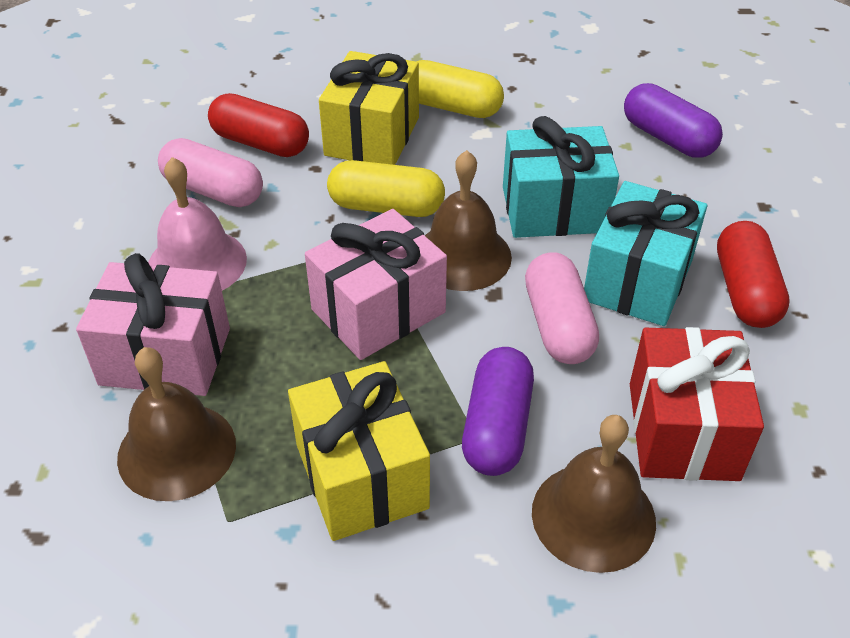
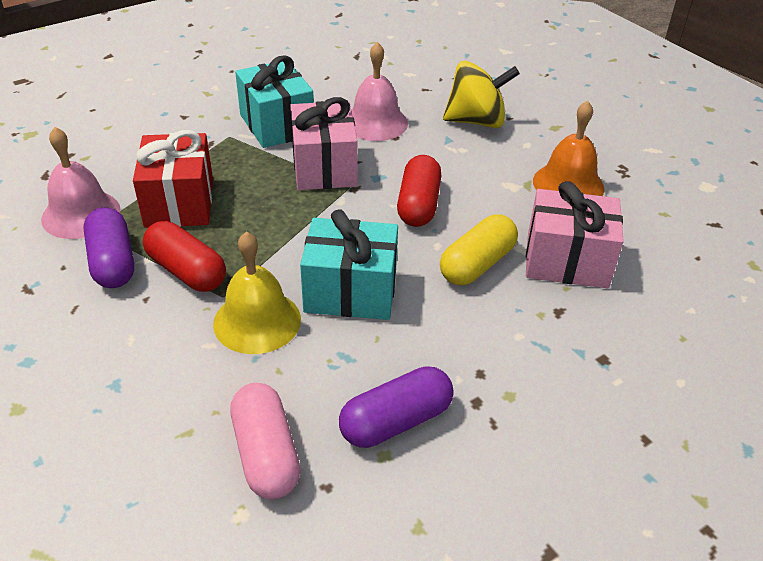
brown bell: 3 -> 0
orange bell: 0 -> 1
pink bell: 1 -> 2
pink capsule: 2 -> 1
yellow bell: 0 -> 1
yellow capsule: 2 -> 1
yellow gift: 2 -> 0
yellow spinning top: 0 -> 1

